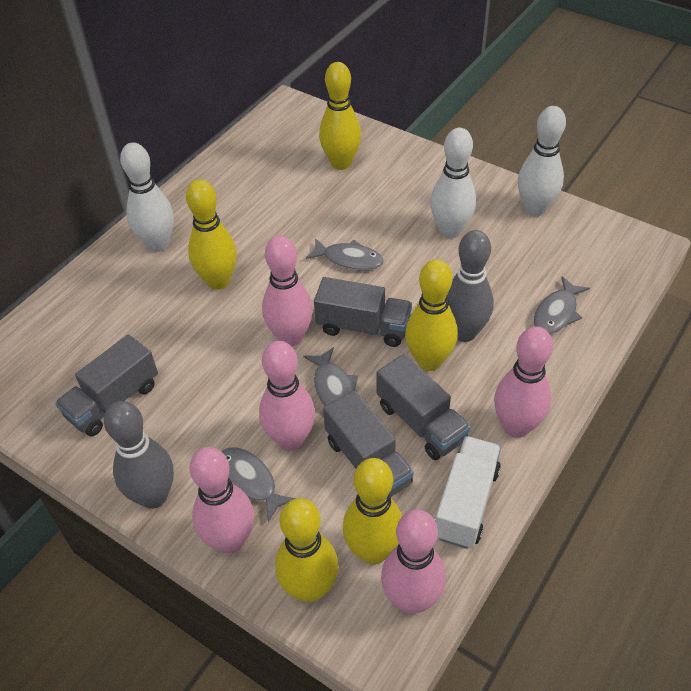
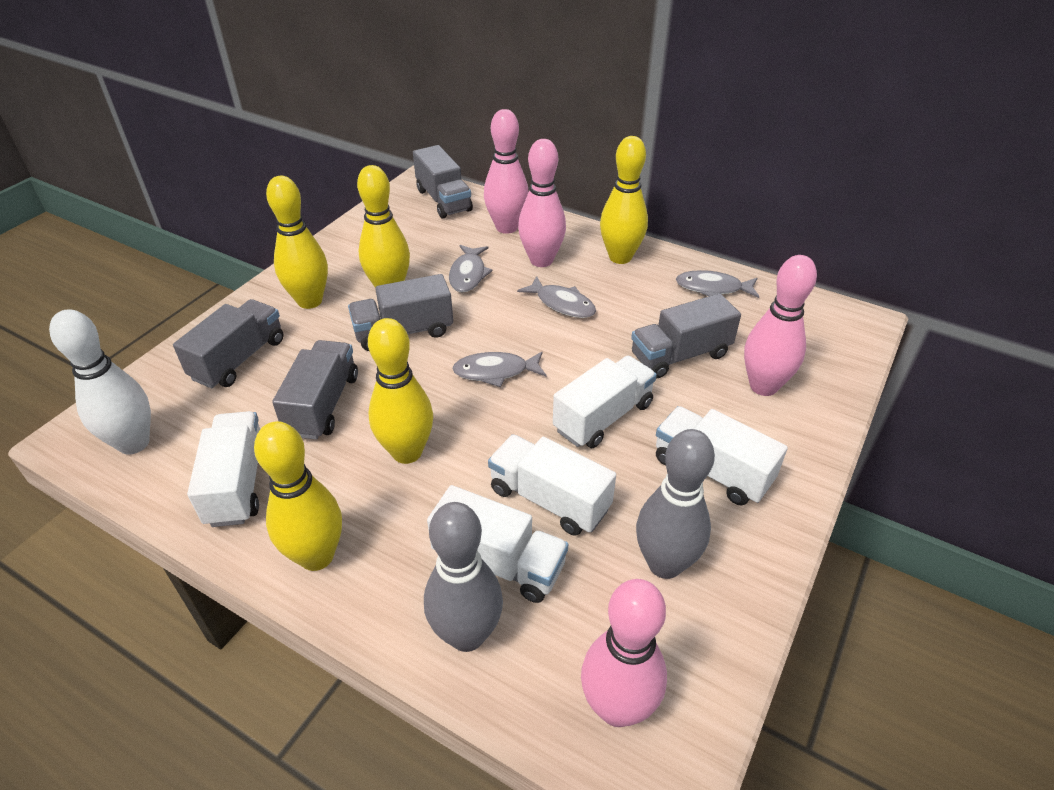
grey truck: 4 -> 5
pink bowling pin: 5 -> 4
white bowling pin: 3 -> 1
white truck: 1 -> 5

